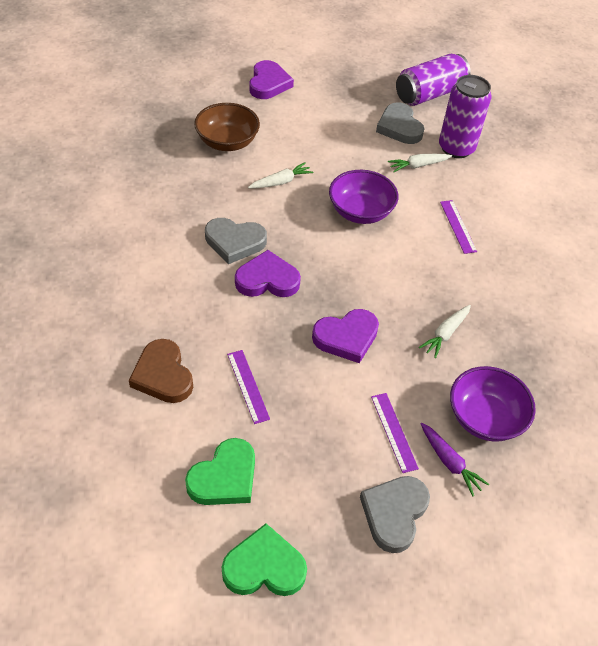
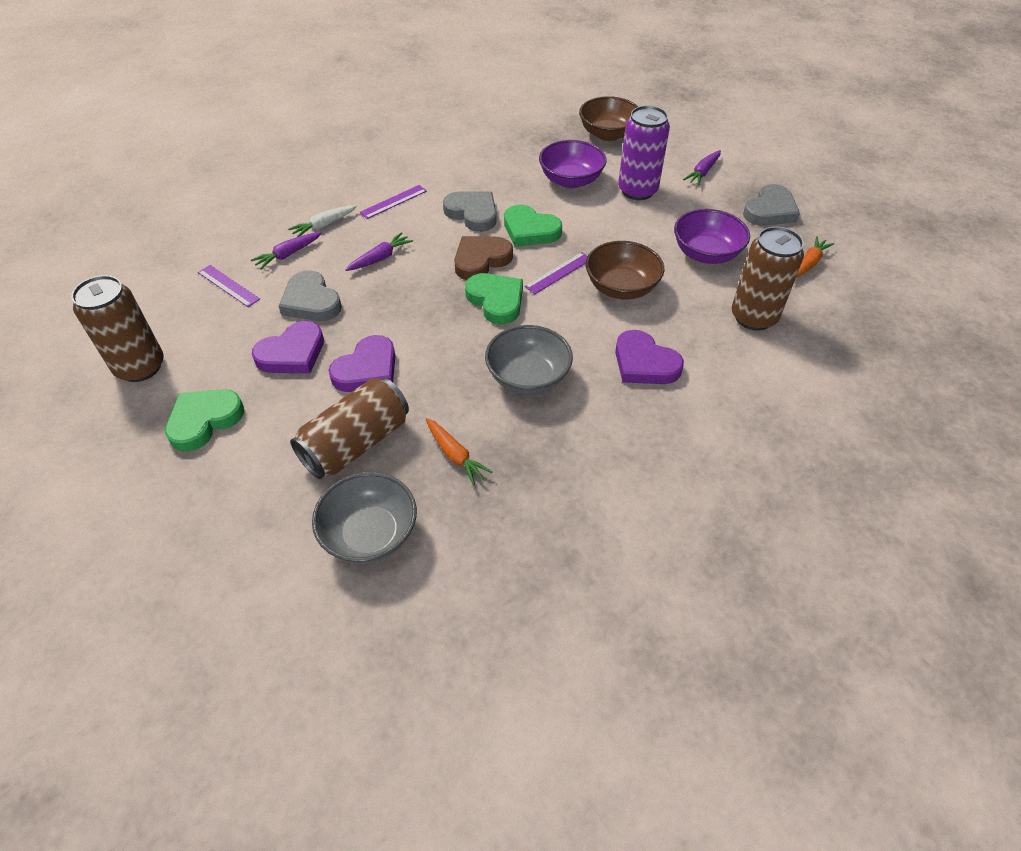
brown bowl: 1 -> 2
brown can: 0 -> 3
green heart: 2 -> 3
grey bowl: 0 -> 2
orange carrot: 0 -> 2
purple can: 2 -> 1
purple carrot: 1 -> 3
white carrot: 3 -> 1

